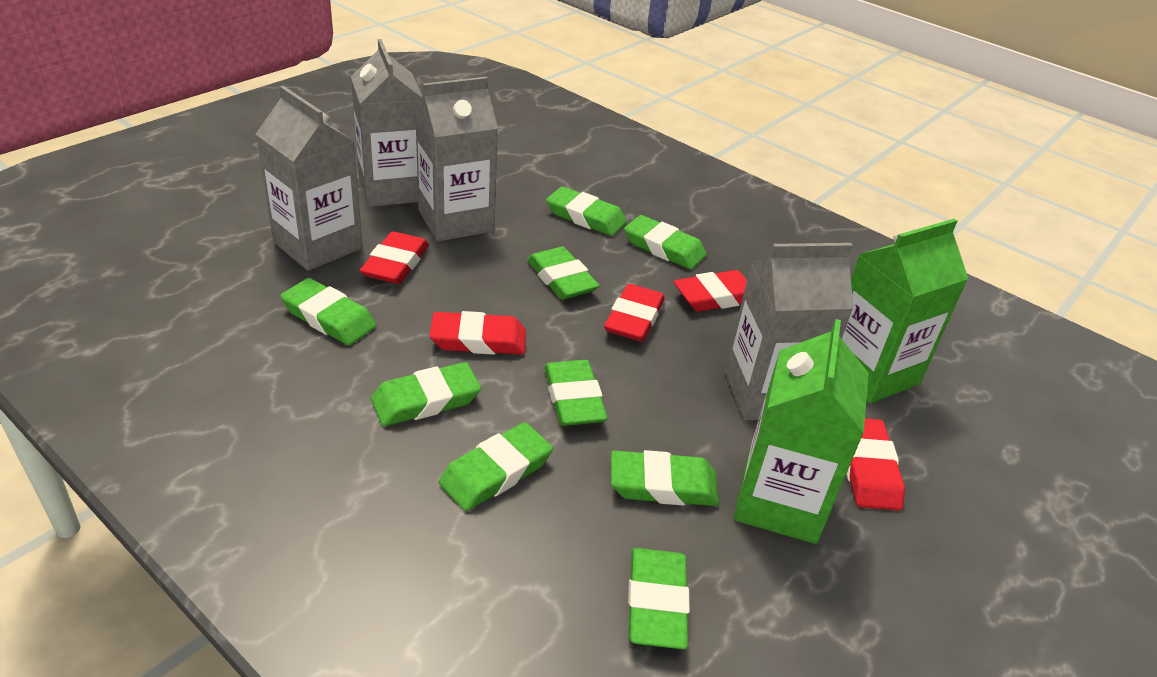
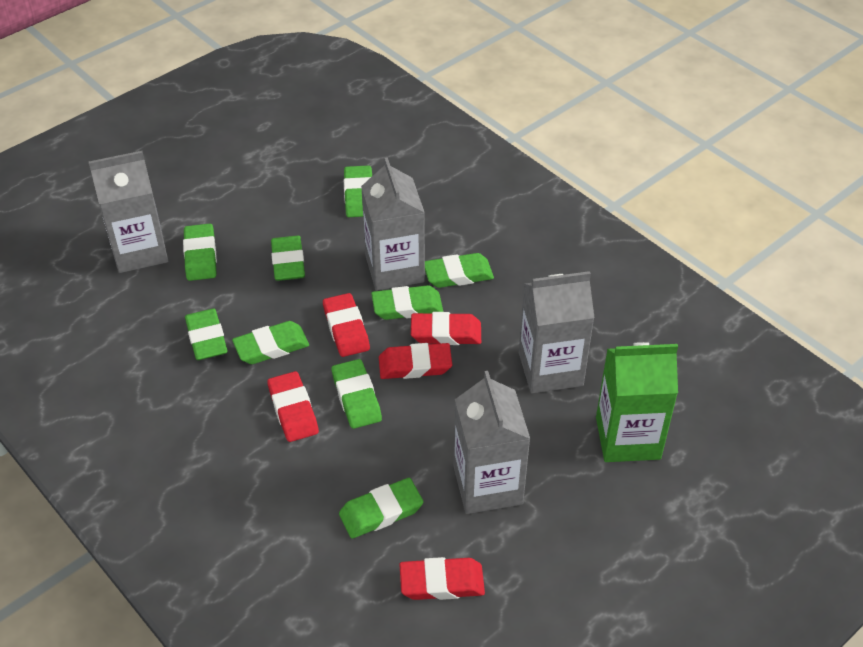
green carton: 2 -> 1

